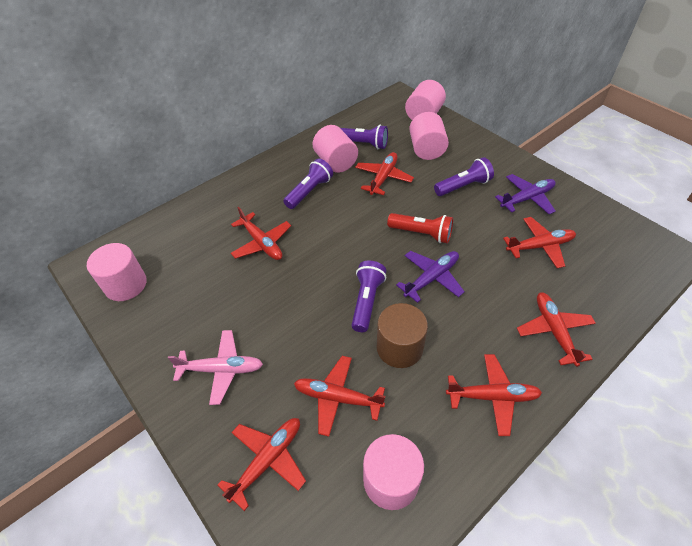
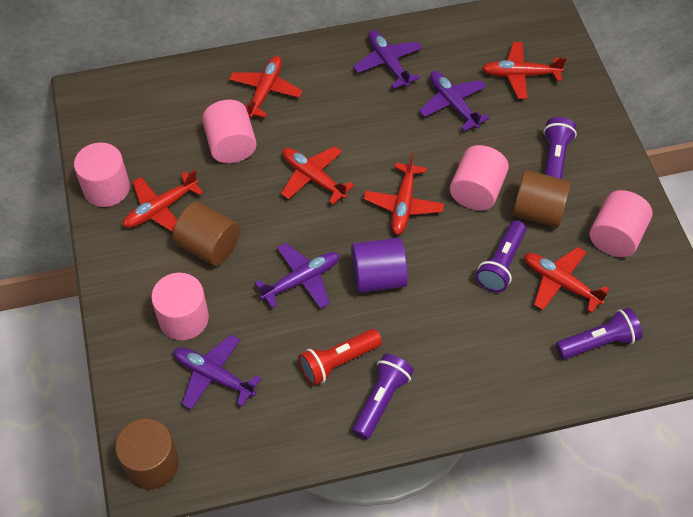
brown cylinder: 1 -> 3
pink plane: 1 -> 0
purple cylinder: 0 -> 1
purple plane: 2 -> 4
red plane: 7 -> 6

